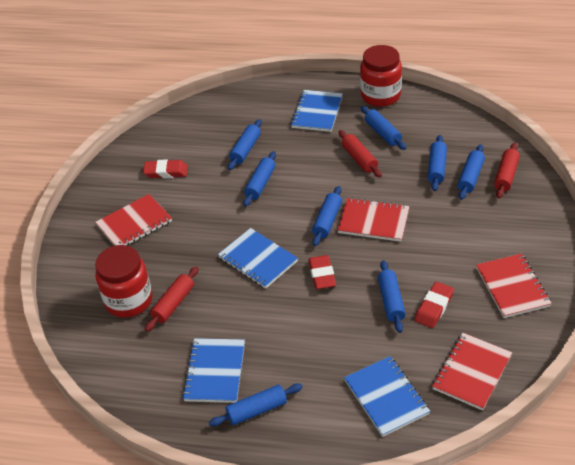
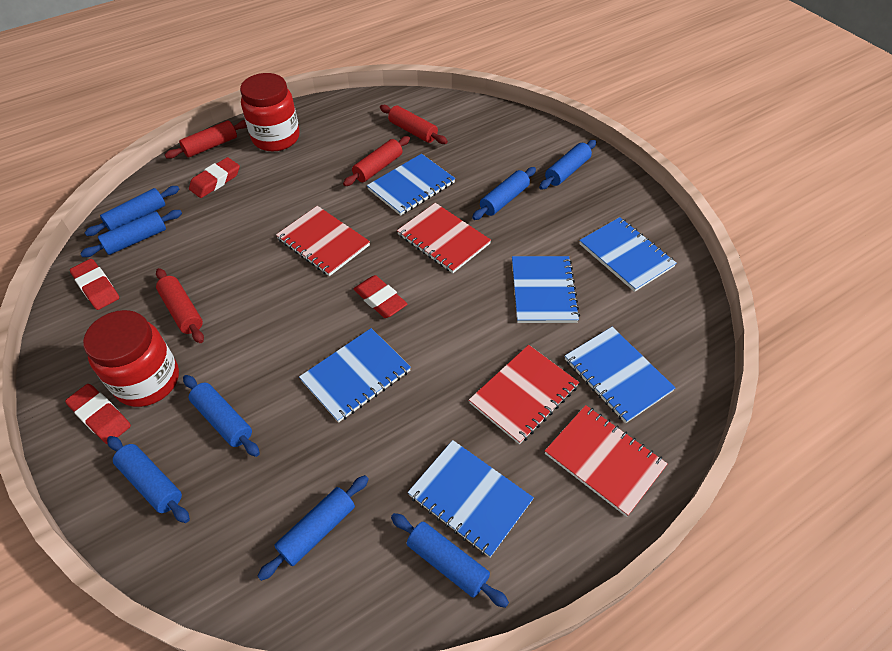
blue notebook: 4 -> 6
red eraser: 3 -> 4
red rolling pin: 3 -> 4

